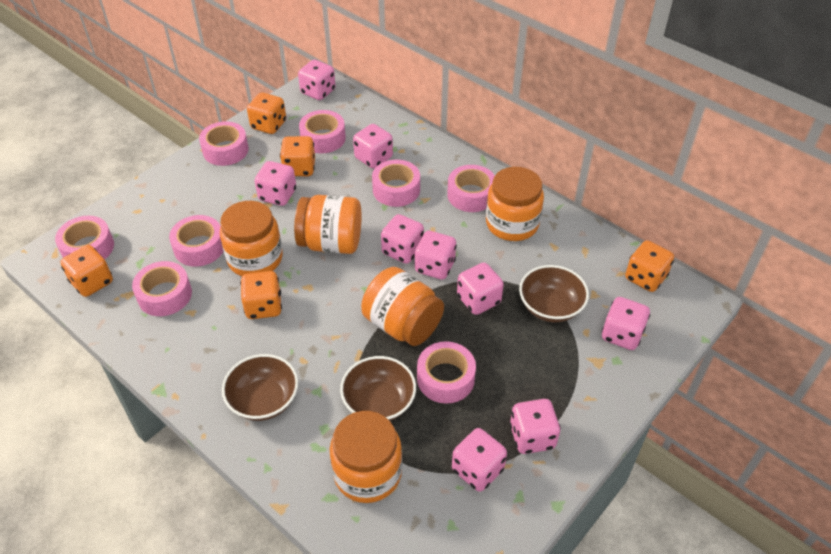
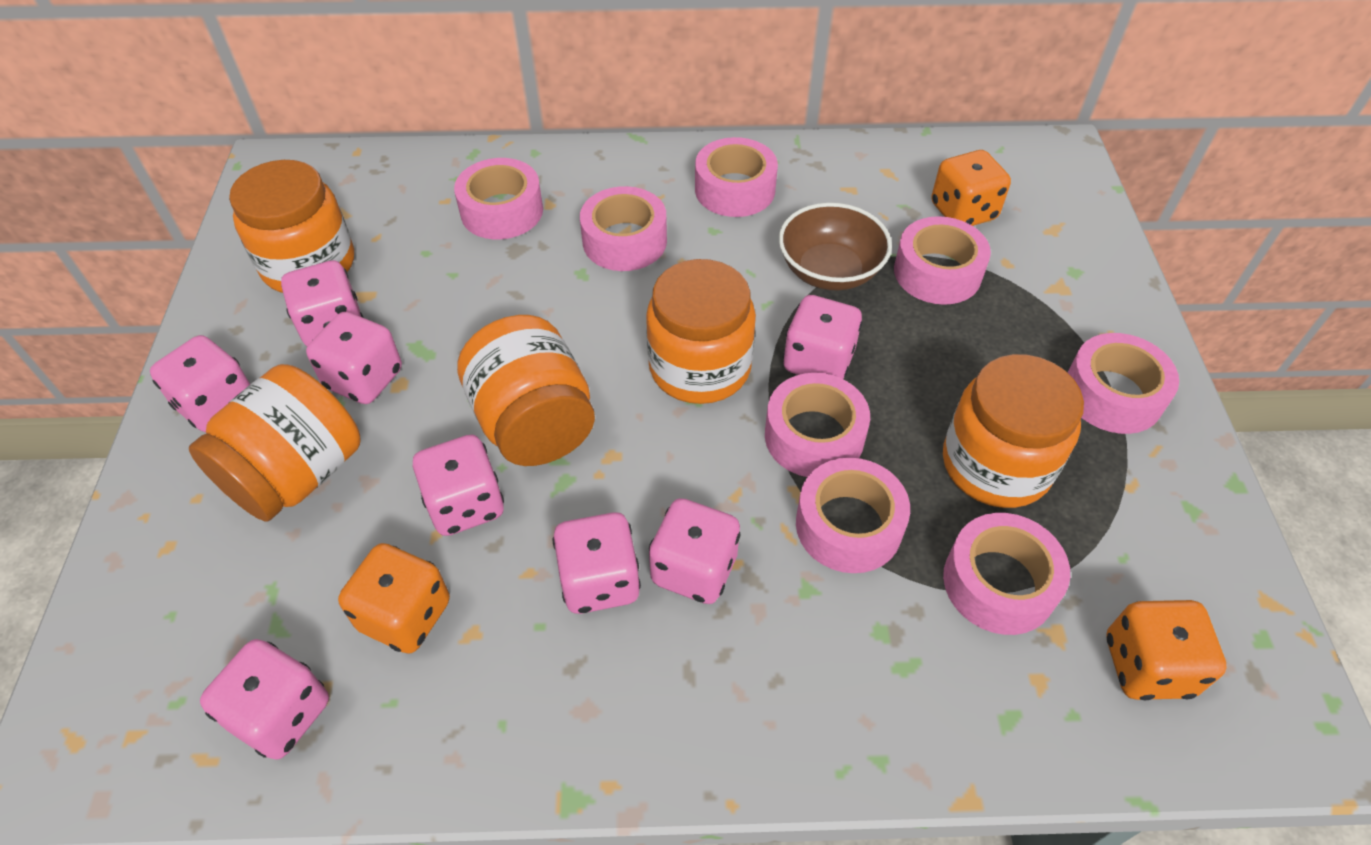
brown bowl: 3 -> 1
orange dice: 5 -> 3
pink dice: 9 -> 8

